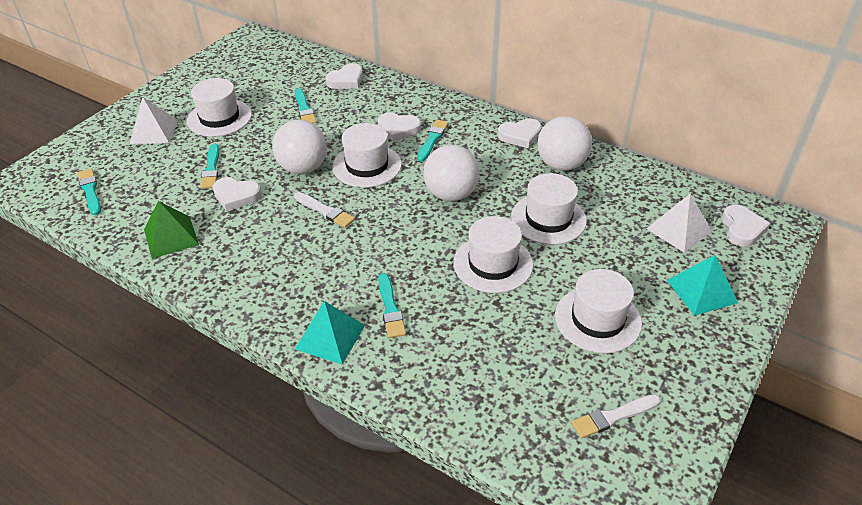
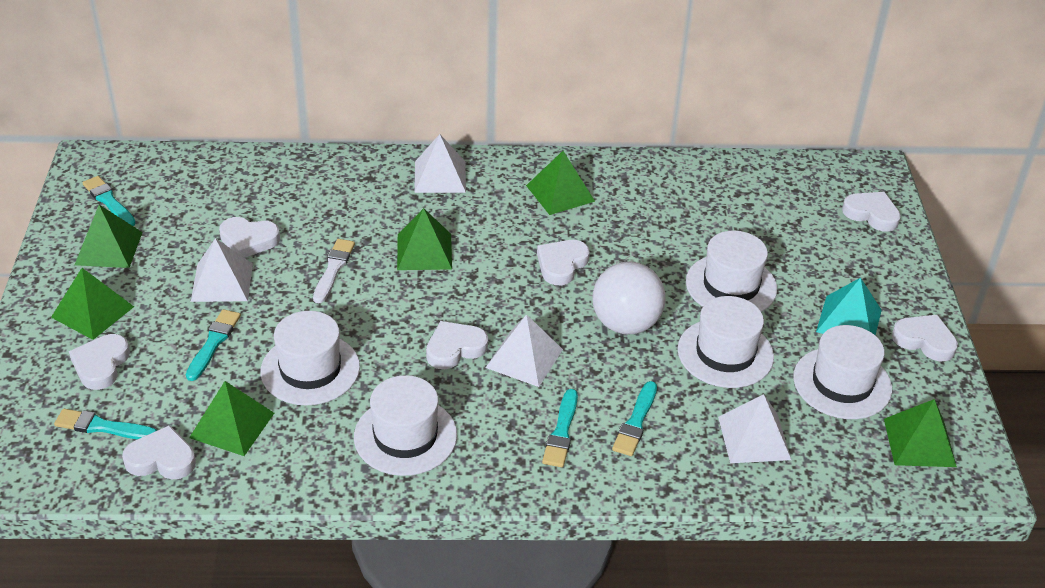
green pyramid: 1 -> 6
turquoise pyramid: 2 -> 1
white ball: 3 -> 1
white brush: 2 -> 1
white heart: 5 -> 7
white pyramid: 2 -> 4

